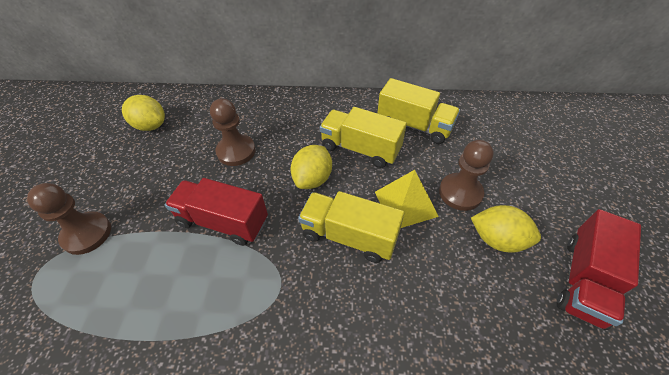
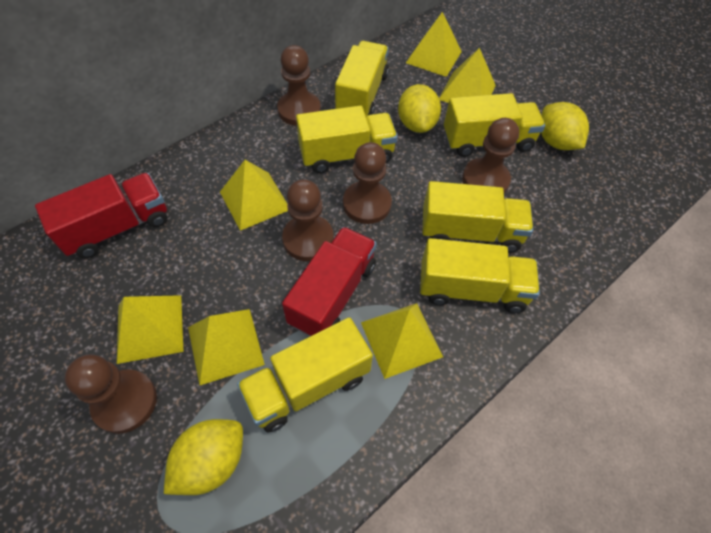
brown pawn: 3 -> 5
yellow pyramid: 1 -> 6
yellow truck: 3 -> 6

